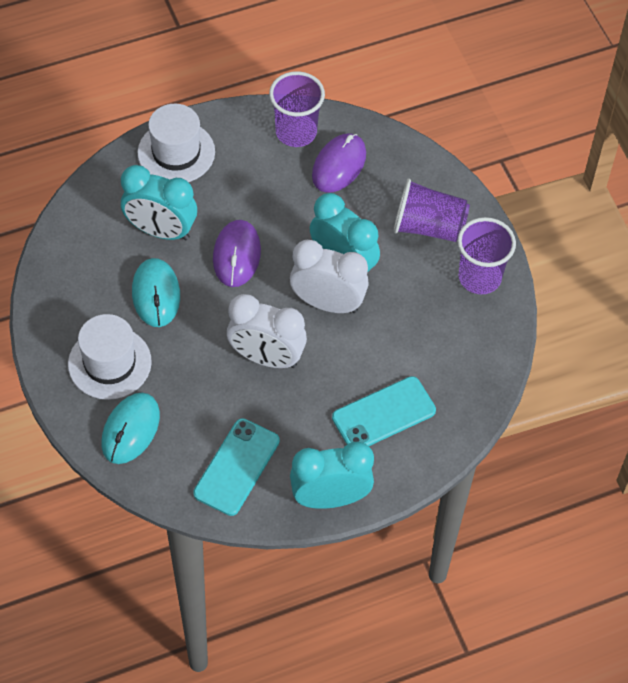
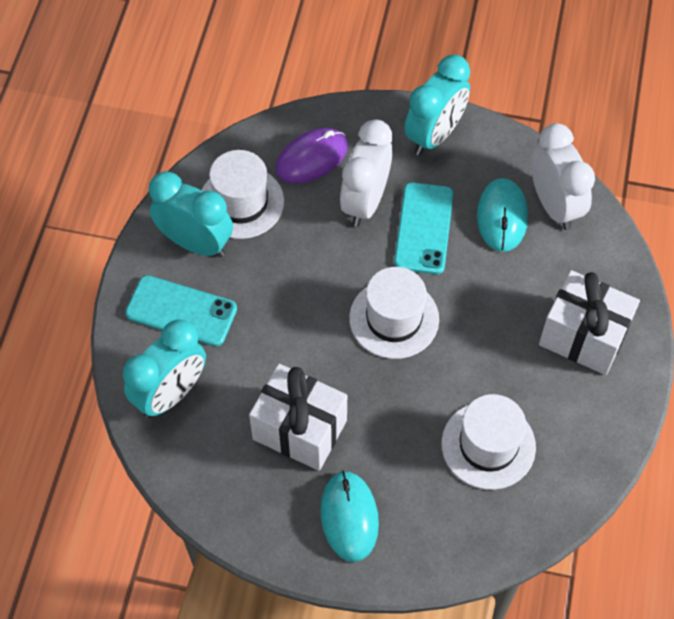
purple cup: 3 -> 0
purple mouse: 2 -> 1
white gift: 0 -> 2
white hat: 2 -> 3

